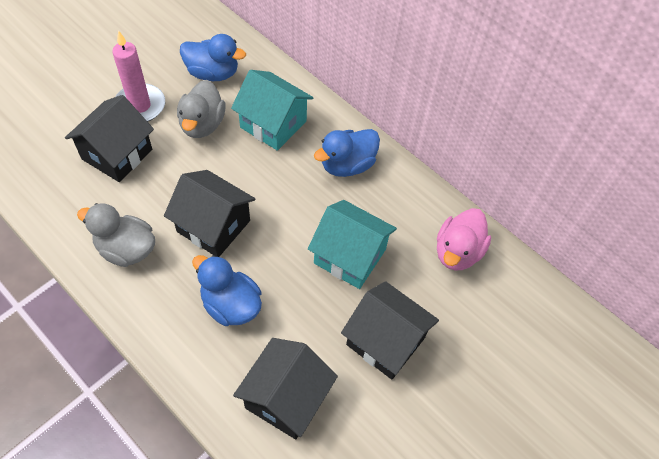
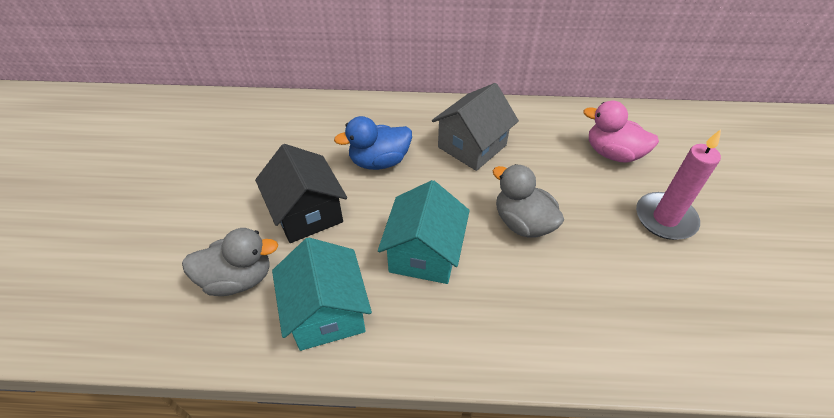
black house: 4 -> 1
blue duck: 3 -> 1
grey house: 0 -> 1

